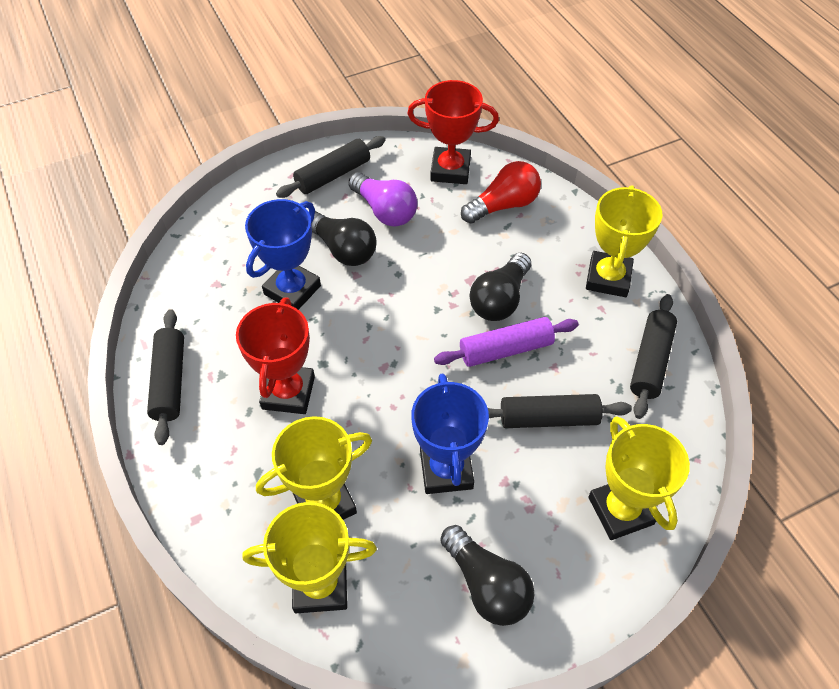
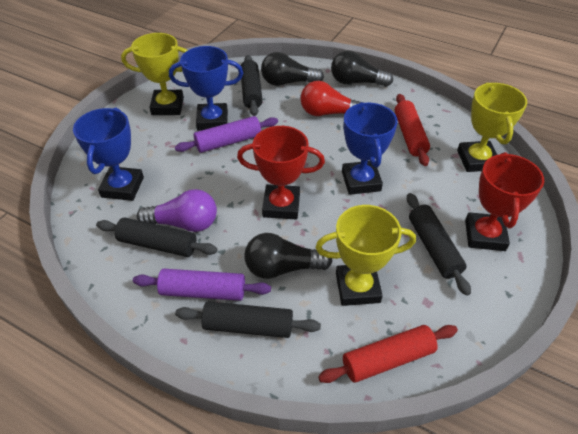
blue trophy: 2 -> 3
purple rolling pin: 1 -> 2
red rolling pin: 0 -> 2
yellow trophy: 4 -> 3

